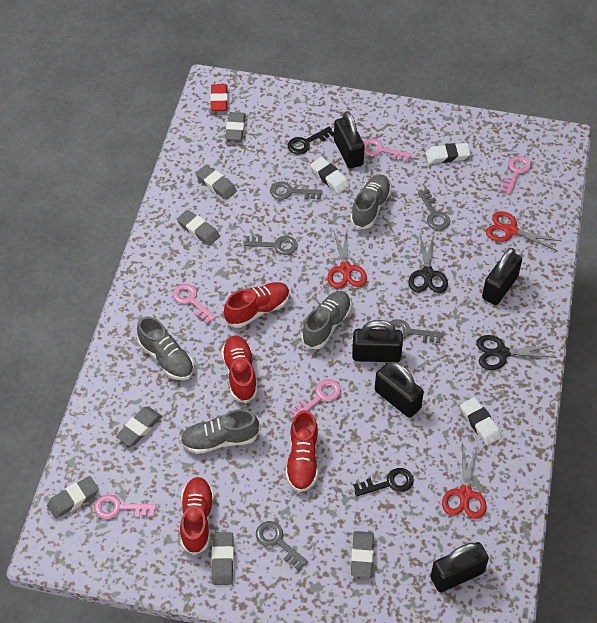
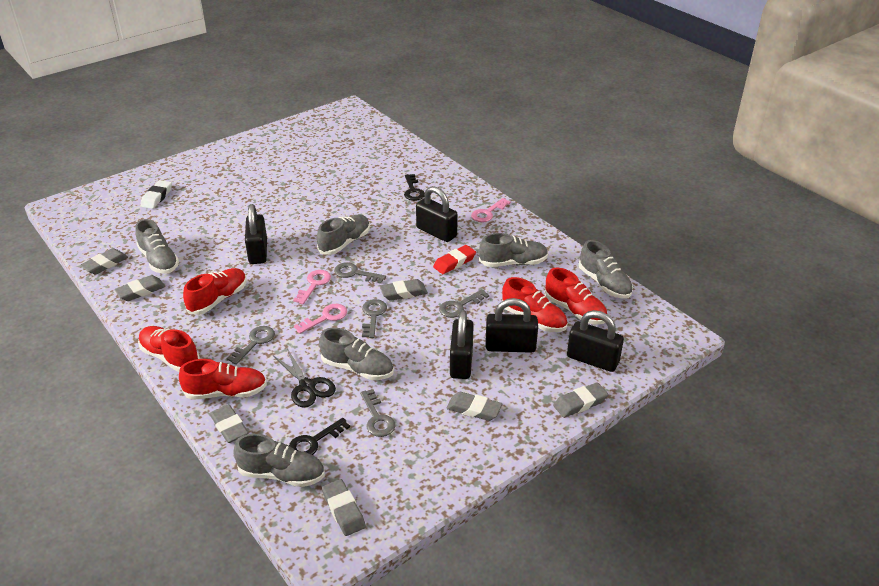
black scissors: 2 -> 1
grey shoe: 4 -> 6
pink key: 5 -> 3
red scissors: 3 -> 0
red shoe: 4 -> 5
white eraser: 3 -> 1

